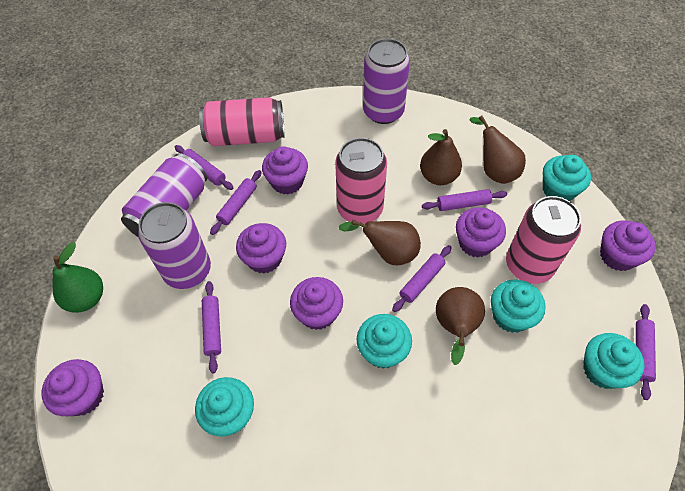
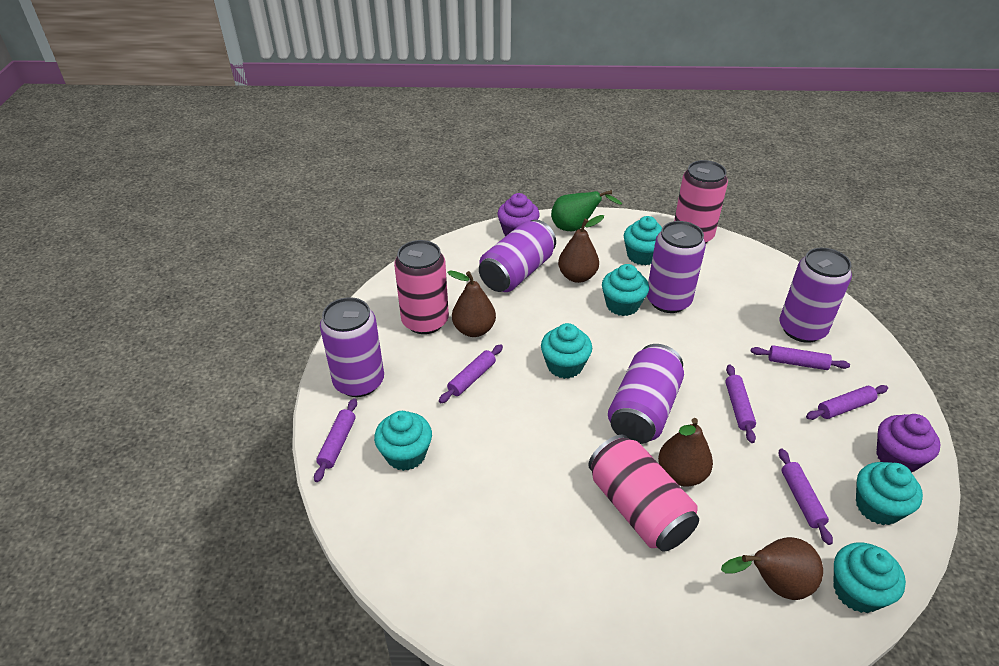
purple can: 3 -> 5
purple cupcake: 6 -> 2
turquoise cupcake: 5 -> 6

